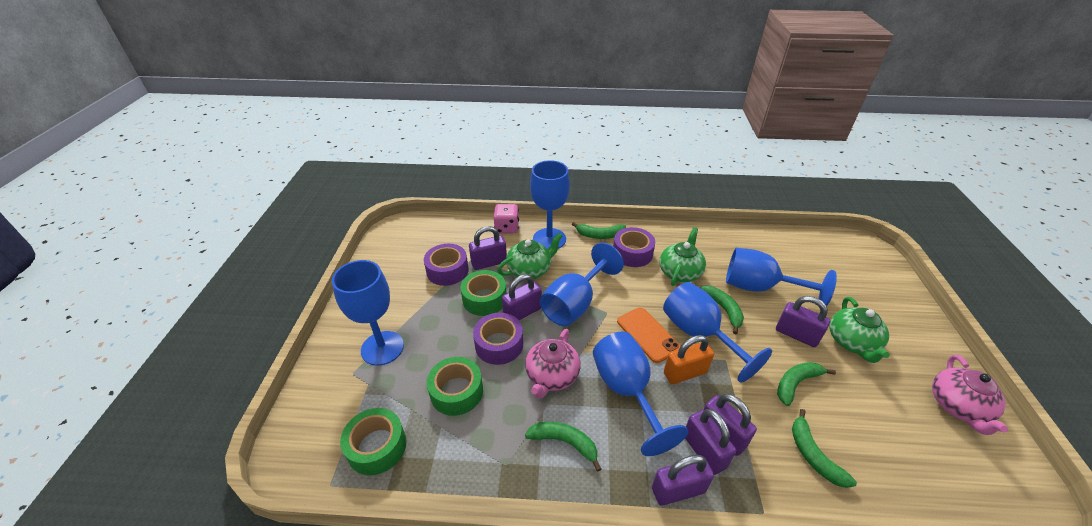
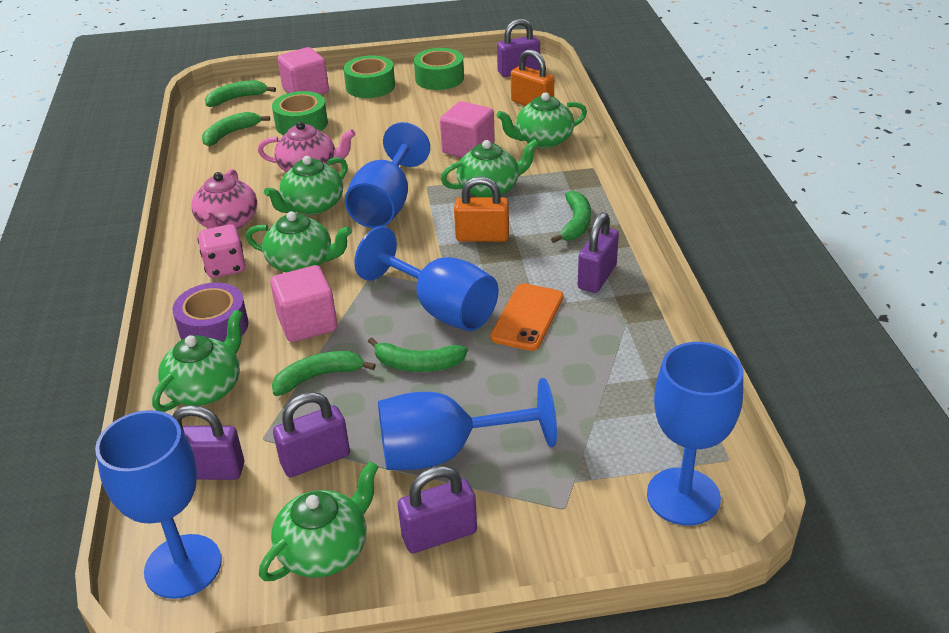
blue goblet: 6 -> 5
green teapot: 3 -> 6
orange padlock: 1 -> 2
pink cube: 0 -> 3
purple padlock: 6 -> 5
purple tape: 3 -> 1

